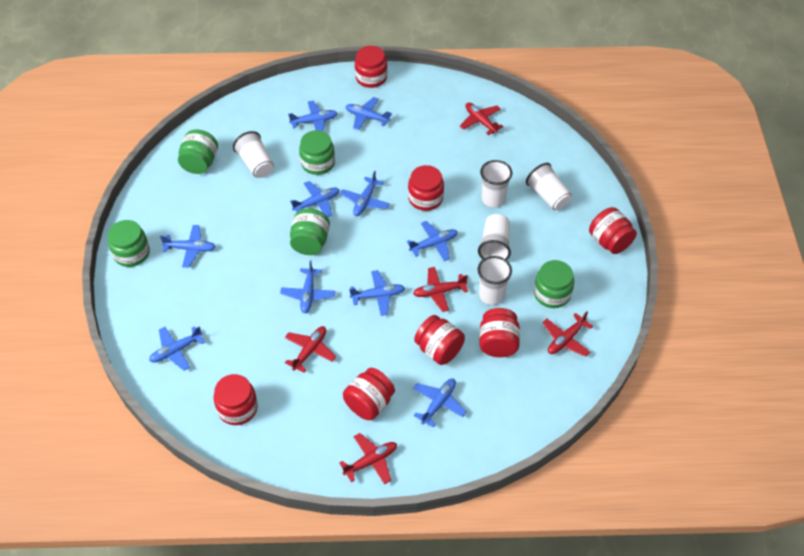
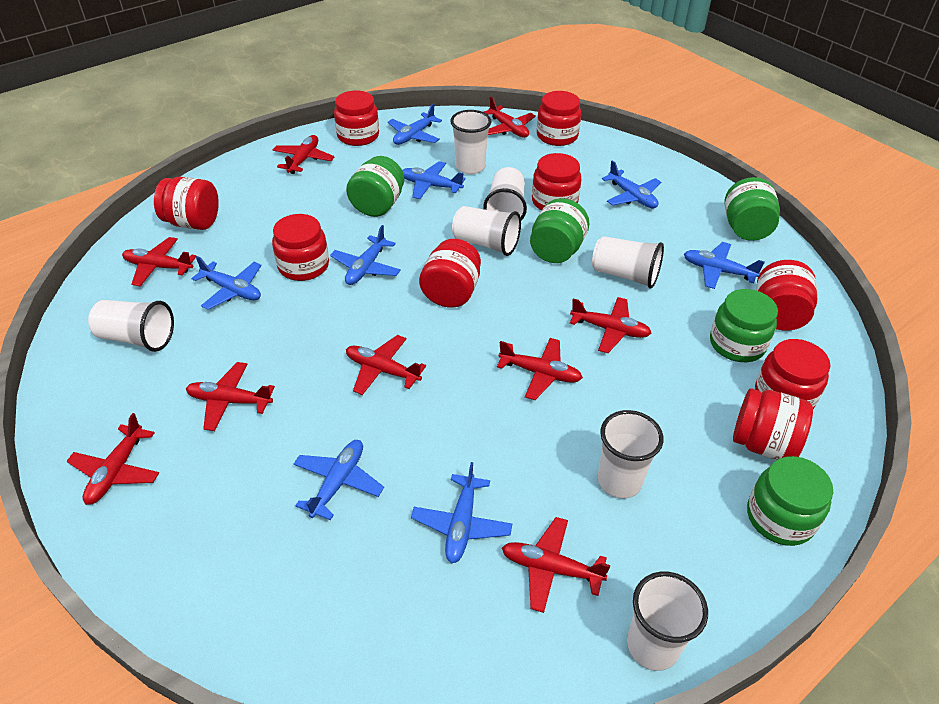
blue plane: 10 -> 8
red jar: 7 -> 9
red plane: 5 -> 9
white cup: 5 -> 7

